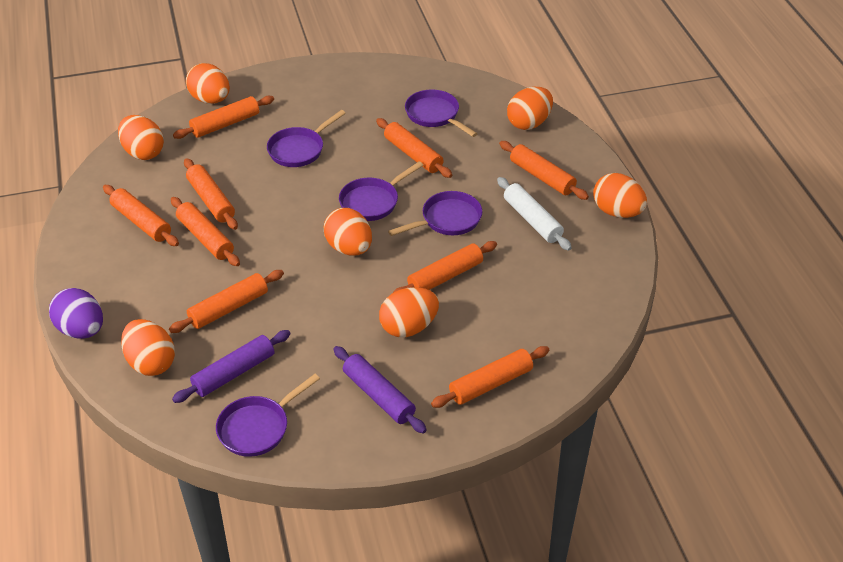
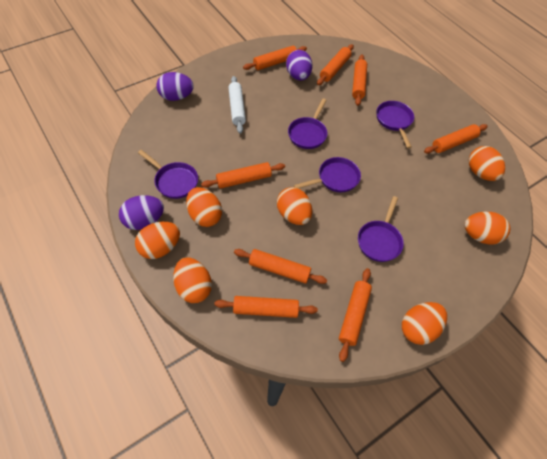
orange rolling pin: 9 -> 8
purple egg: 1 -> 3
purple rolling pin: 2 -> 0

